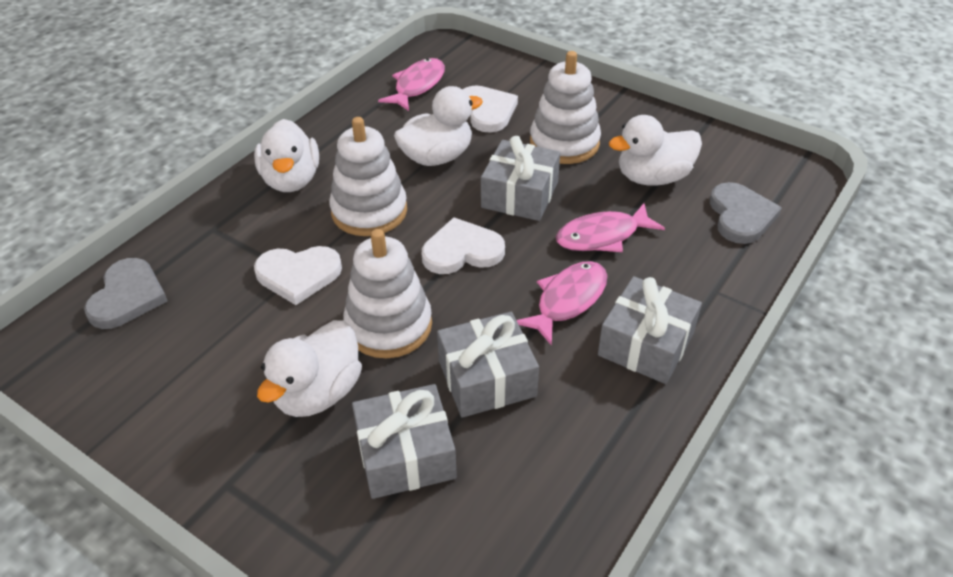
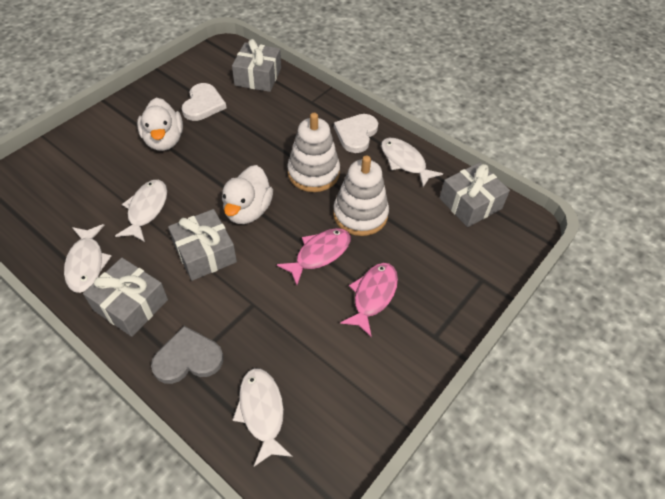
grey heart: 2 -> 1
pink fish: 3 -> 2
white duck: 4 -> 2
white fish: 0 -> 4
white heart: 3 -> 2
white stacking toy: 3 -> 2

